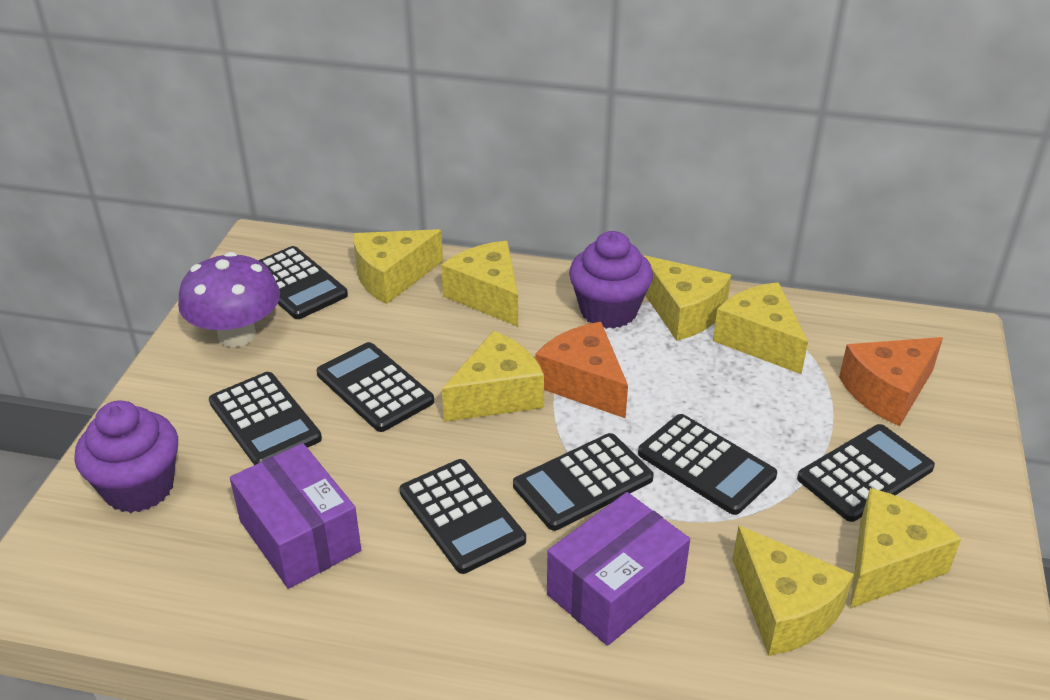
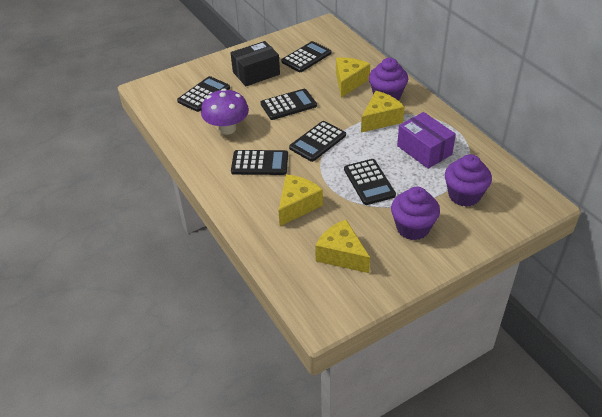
black box: 0 -> 1
black calculator: 7 -> 6
orange cheese: 2 -> 0
purple box: 2 -> 1
purple cupcake: 2 -> 3
yellow cheese: 7 -> 4

